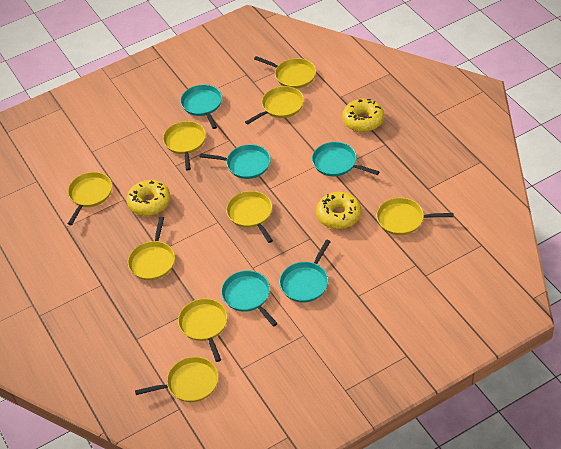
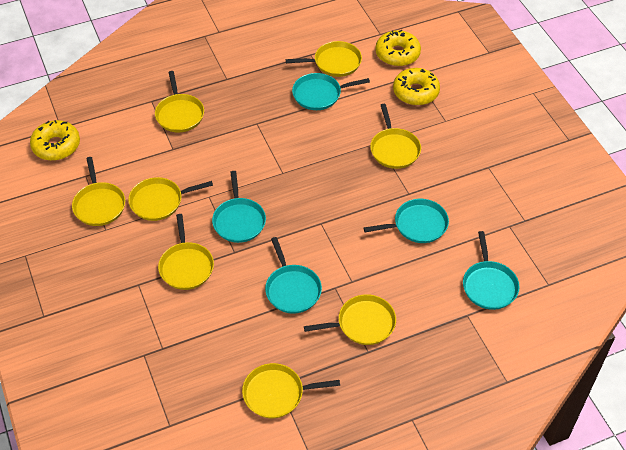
yellow pan: 9 -> 8

